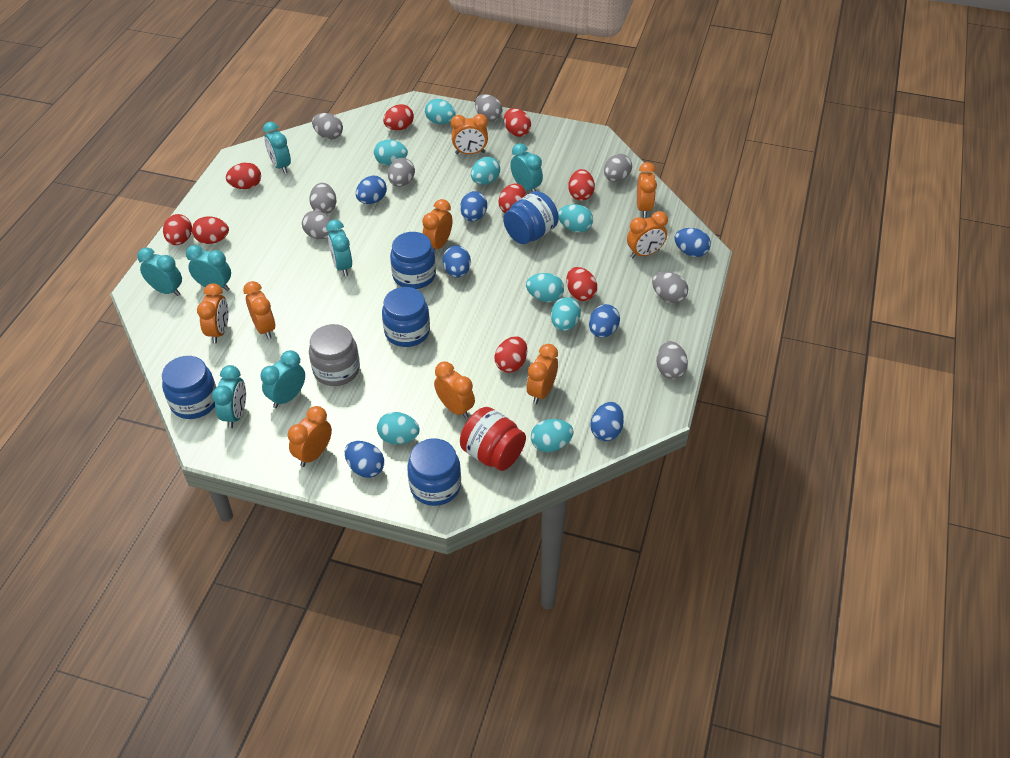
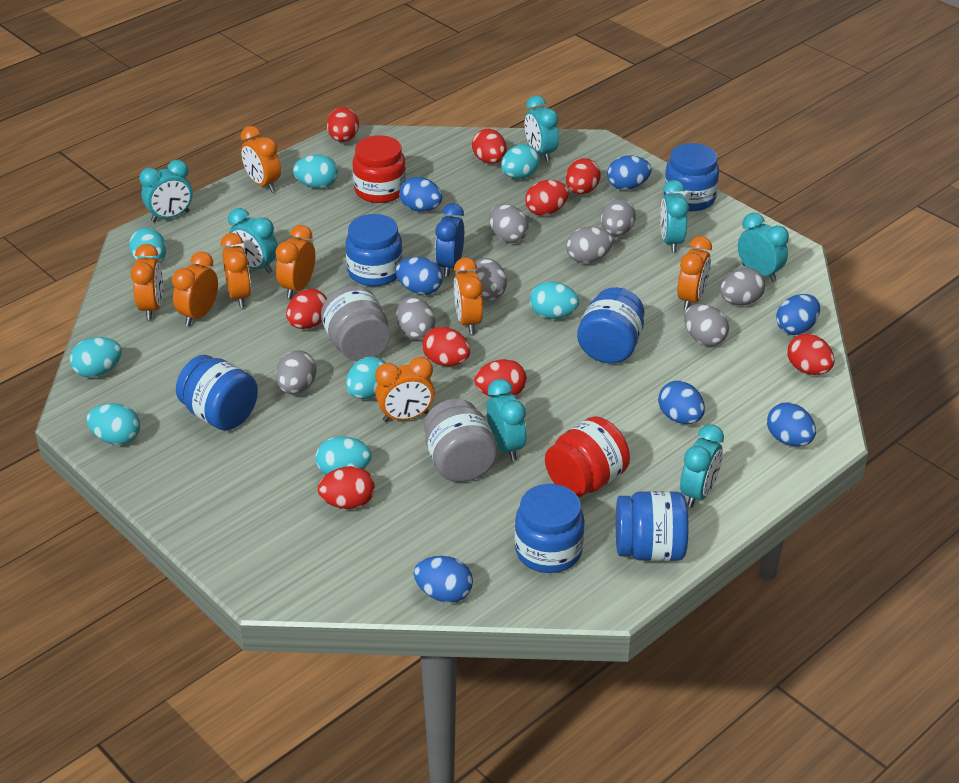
blue clock: 0 -> 1
blue jar: 5 -> 6
grey jar: 1 -> 2
orange clock: 9 -> 8
red jar: 1 -> 2

